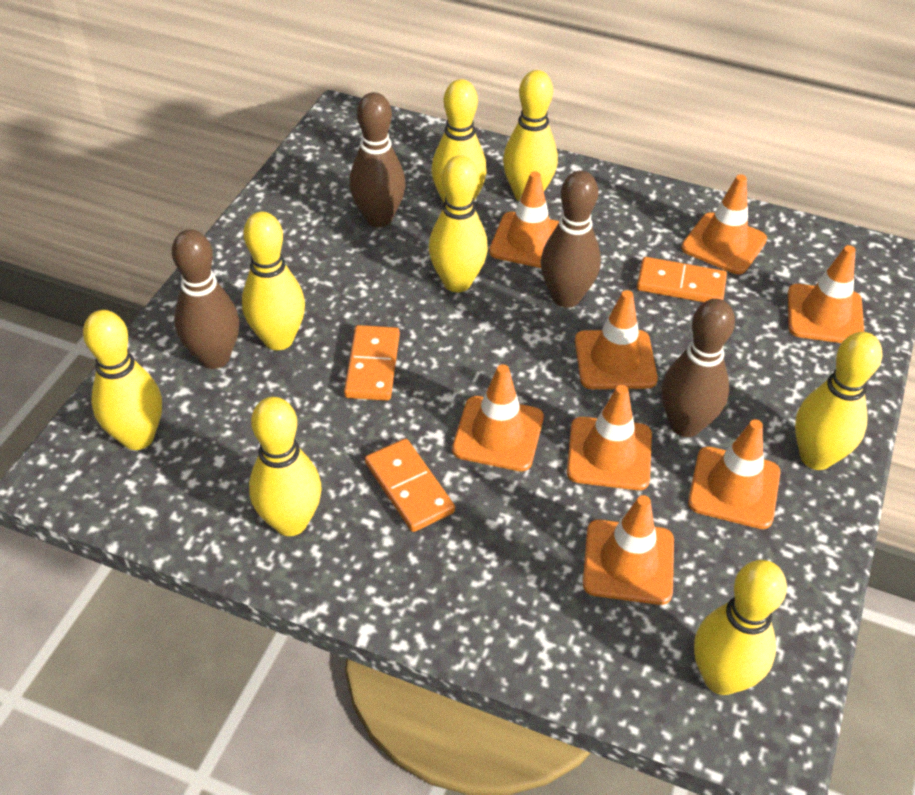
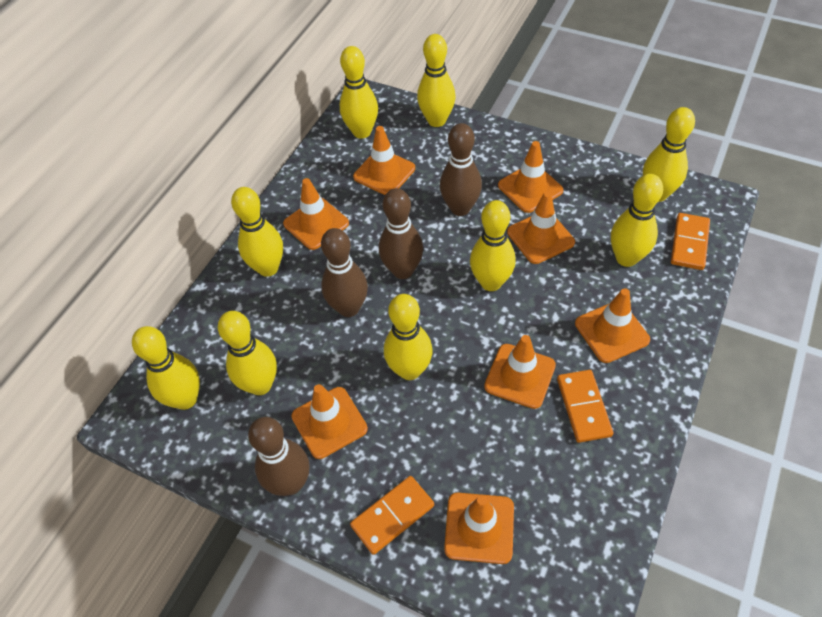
yellow bowling pin: 8 -> 9

